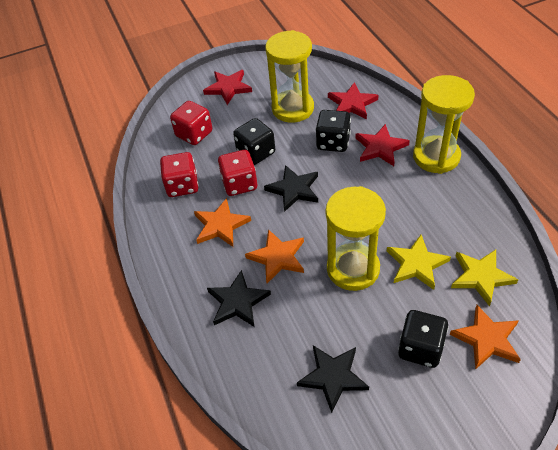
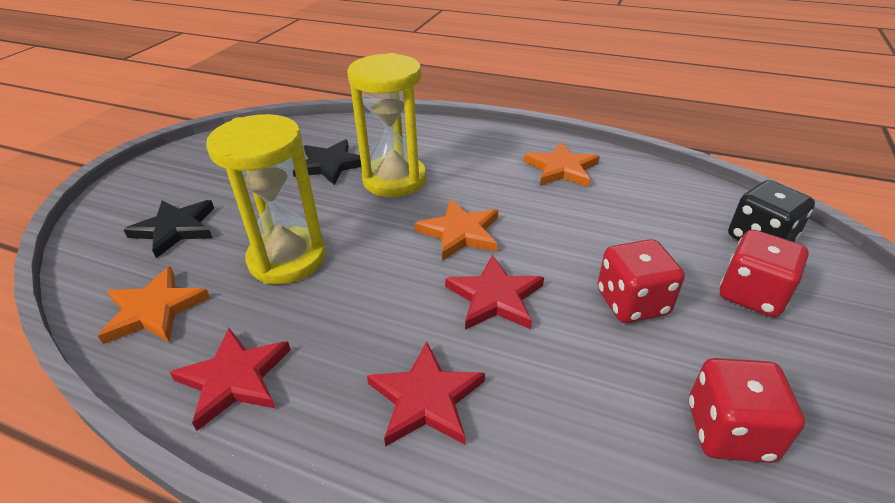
black dice: 3 -> 1
black star: 3 -> 2
yellow hourglass: 3 -> 2
yellow star: 2 -> 0

